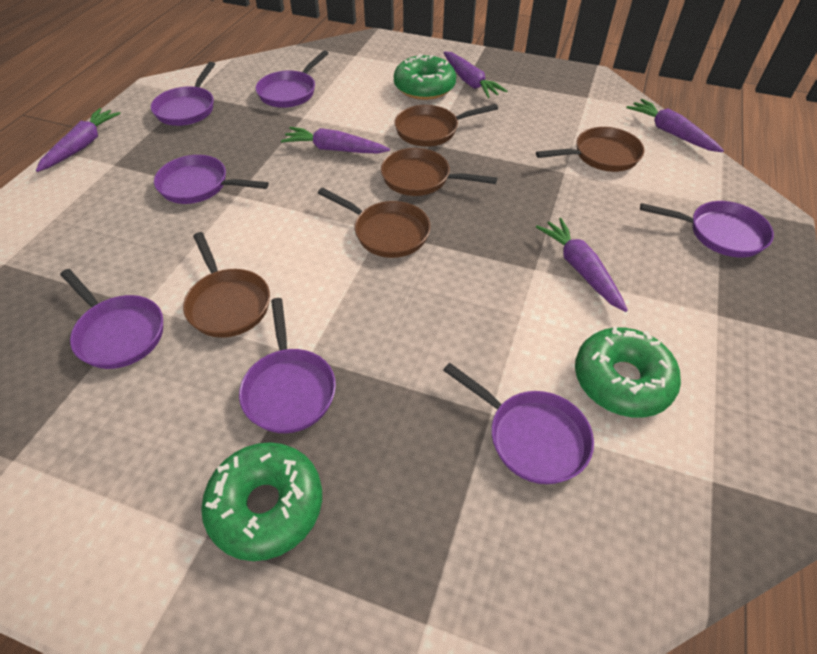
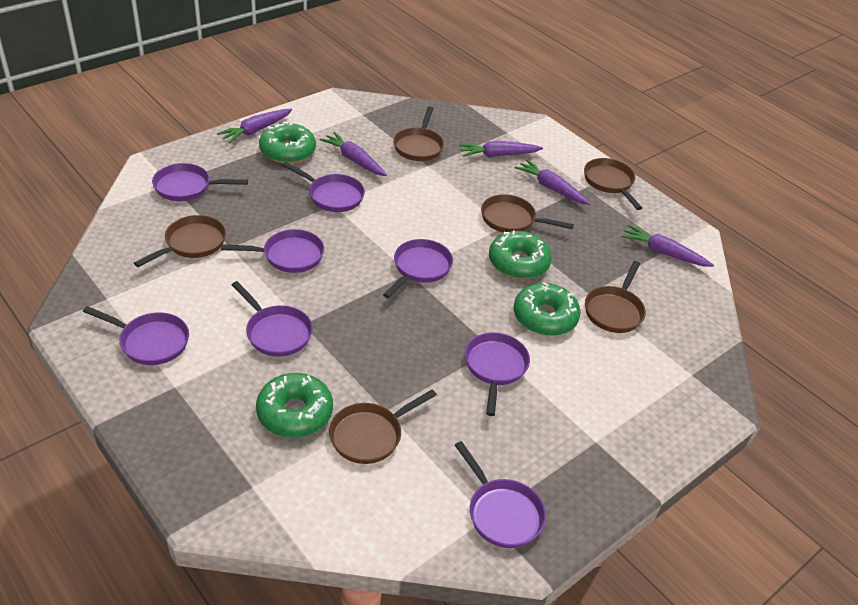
brown pan: 5 -> 6
green donut: 3 -> 4
purple pan: 7 -> 8

